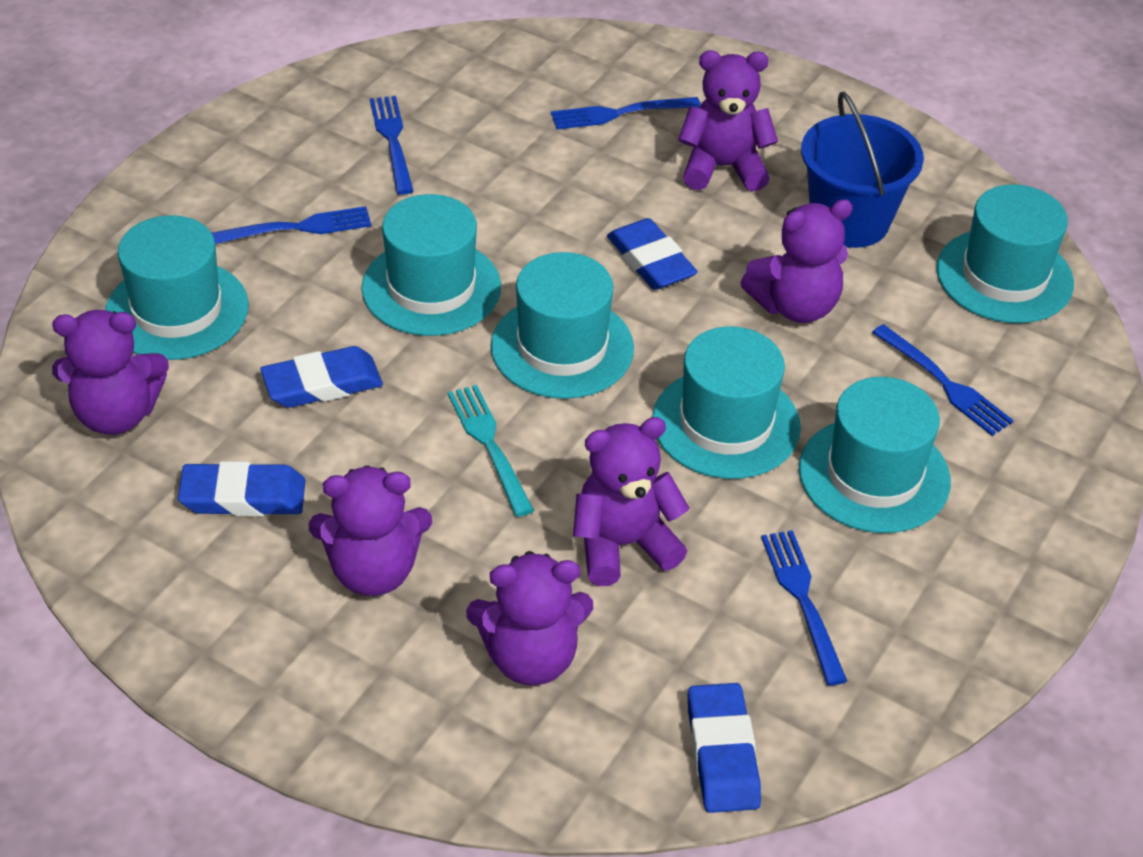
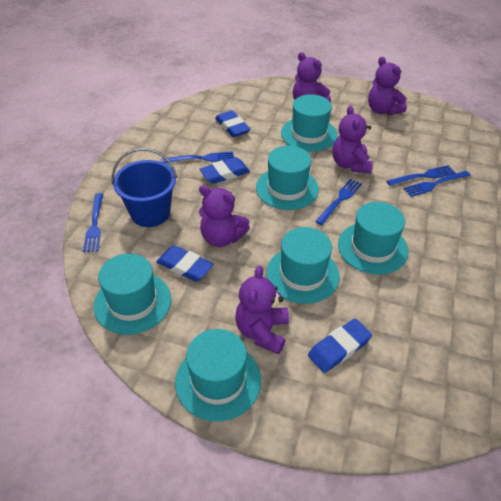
purple teddy bear: 6 -> 5
turquoise fork: 1 -> 0

